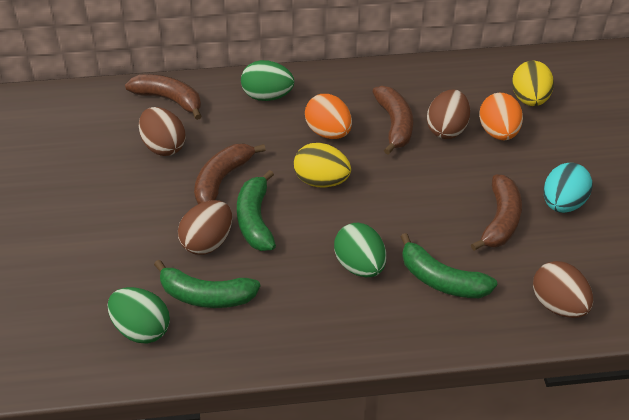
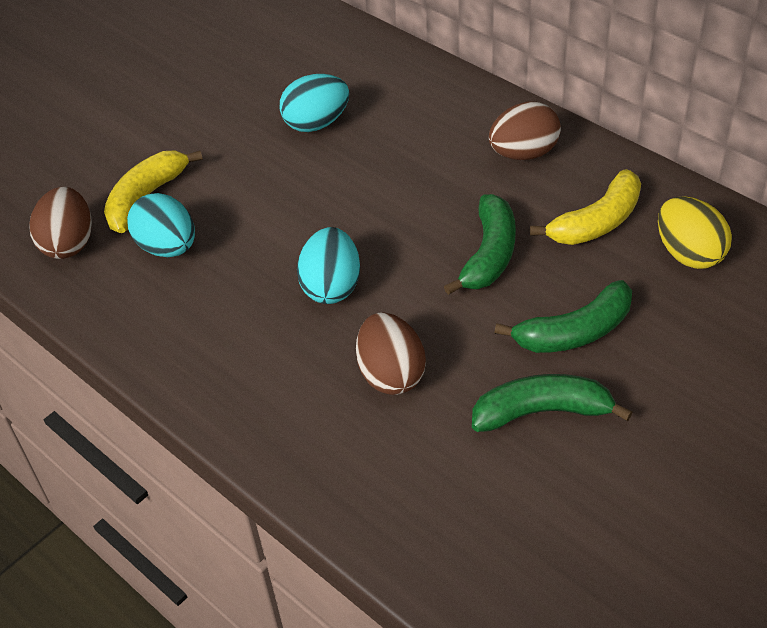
brown banana: 4 -> 0
brown egg: 4 -> 3
green egg: 3 -> 0
orange egg: 2 -> 0
turquoise egg: 1 -> 3
yellow banana: 0 -> 2
yellow egg: 2 -> 1

